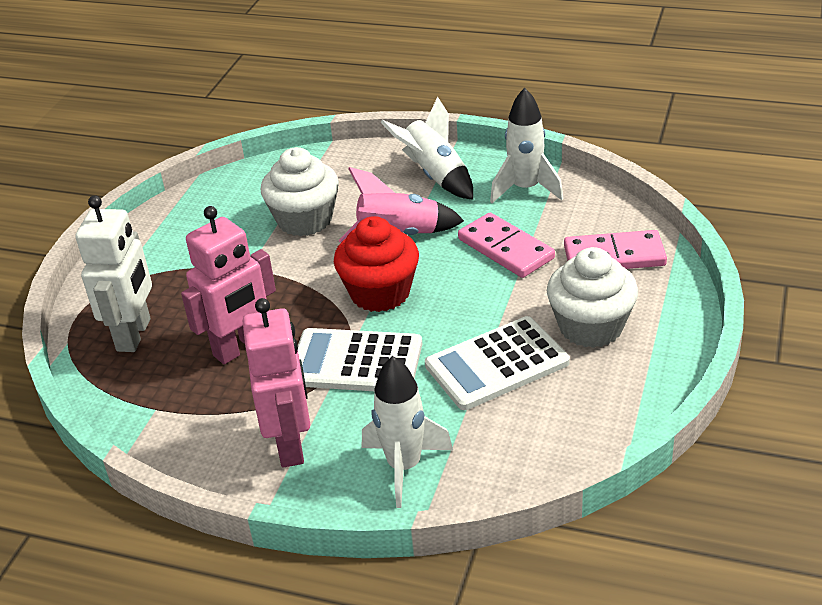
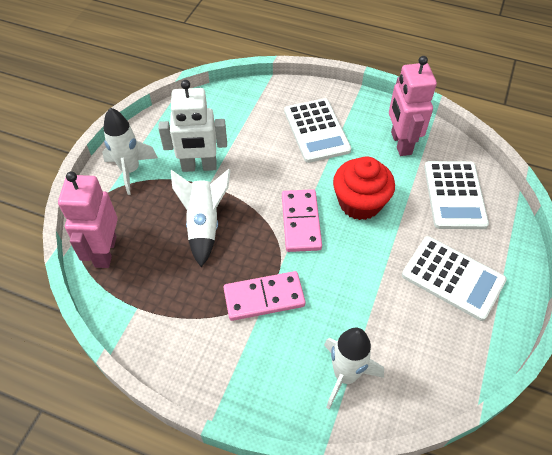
pink rocket: 1 -> 0
white calculator: 2 -> 3
white cupcake: 2 -> 0

